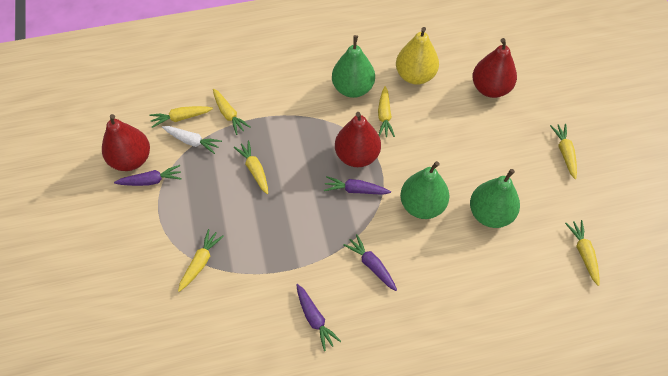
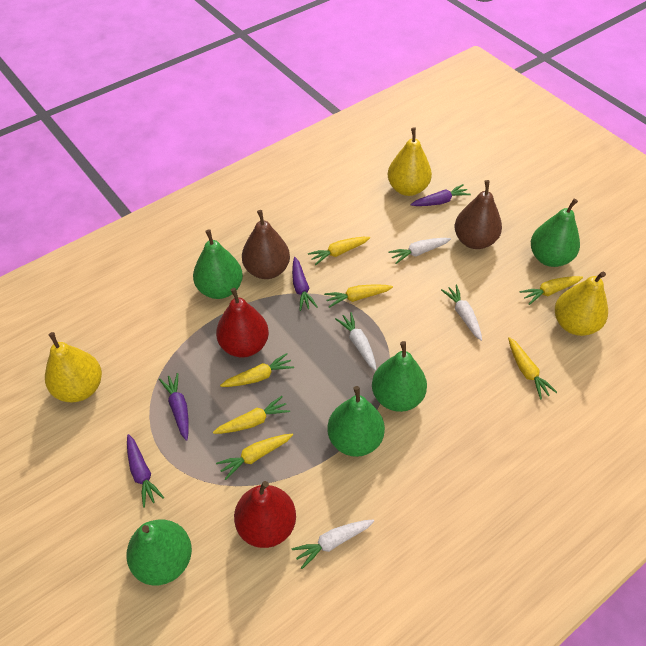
brown pear: 0 -> 2
green pear: 3 -> 5
red pear: 3 -> 2
white carrot: 1 -> 4
yellow pear: 1 -> 3

